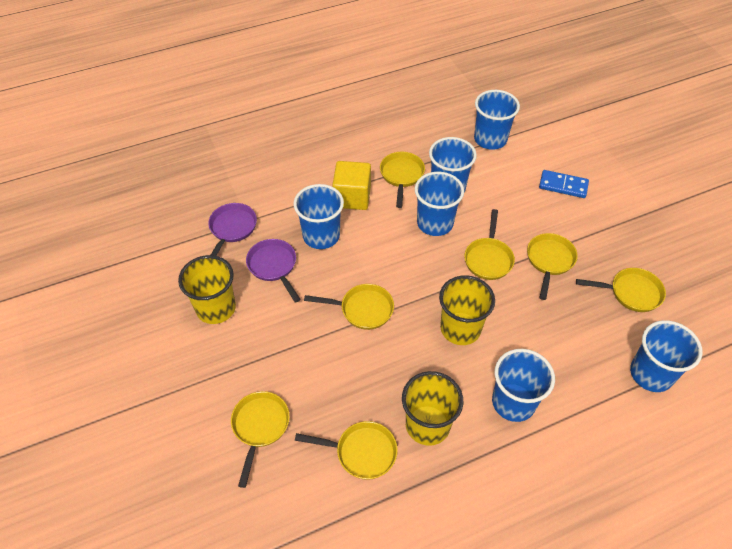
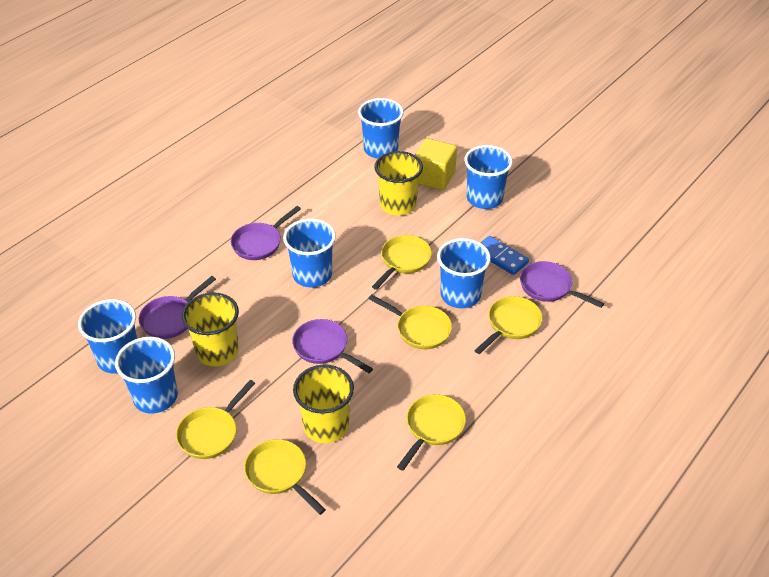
purple pan: 2 -> 4
yellow pan: 7 -> 6

